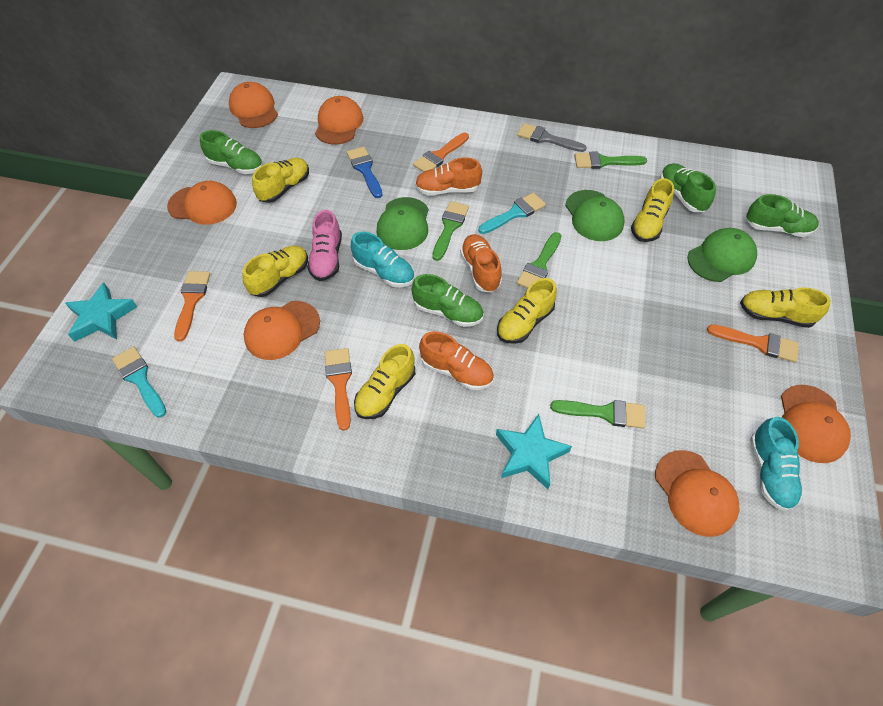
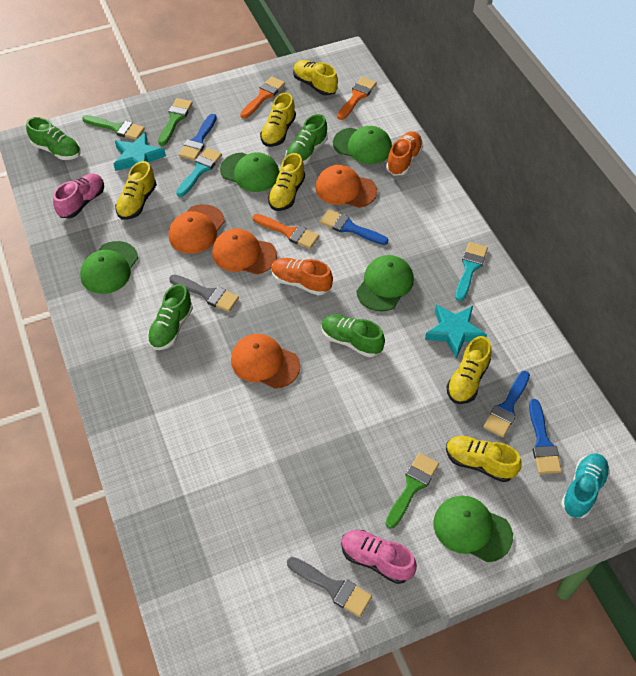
blue brush: 1 -> 4
green brush: 4 -> 3
green cap: 3 -> 5
grey brush: 1 -> 2
orange brush: 4 -> 3
orange cap: 6 -> 4
orange shoe: 3 -> 2
pink shoe: 1 -> 2
turquoise shoe: 2 -> 1

